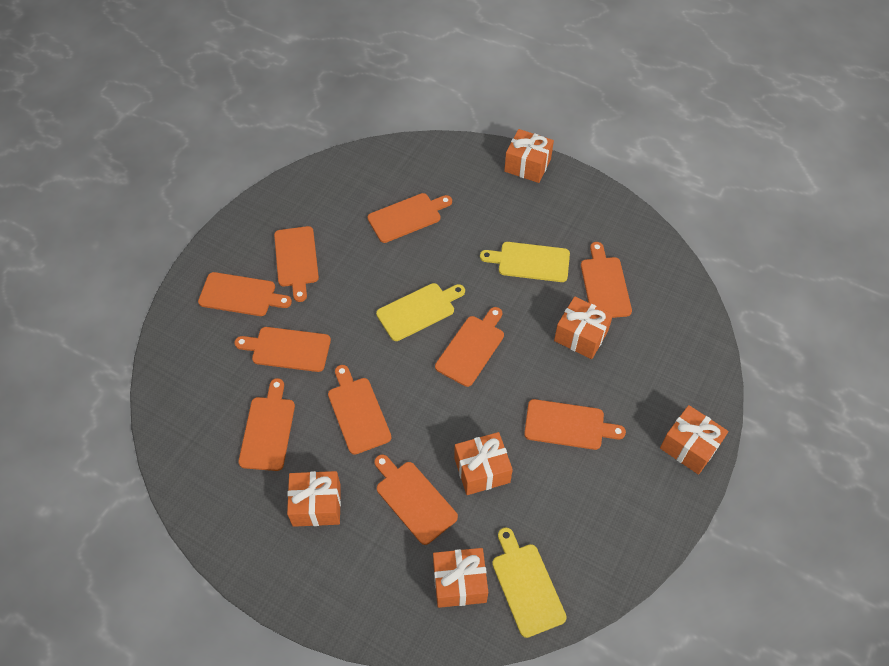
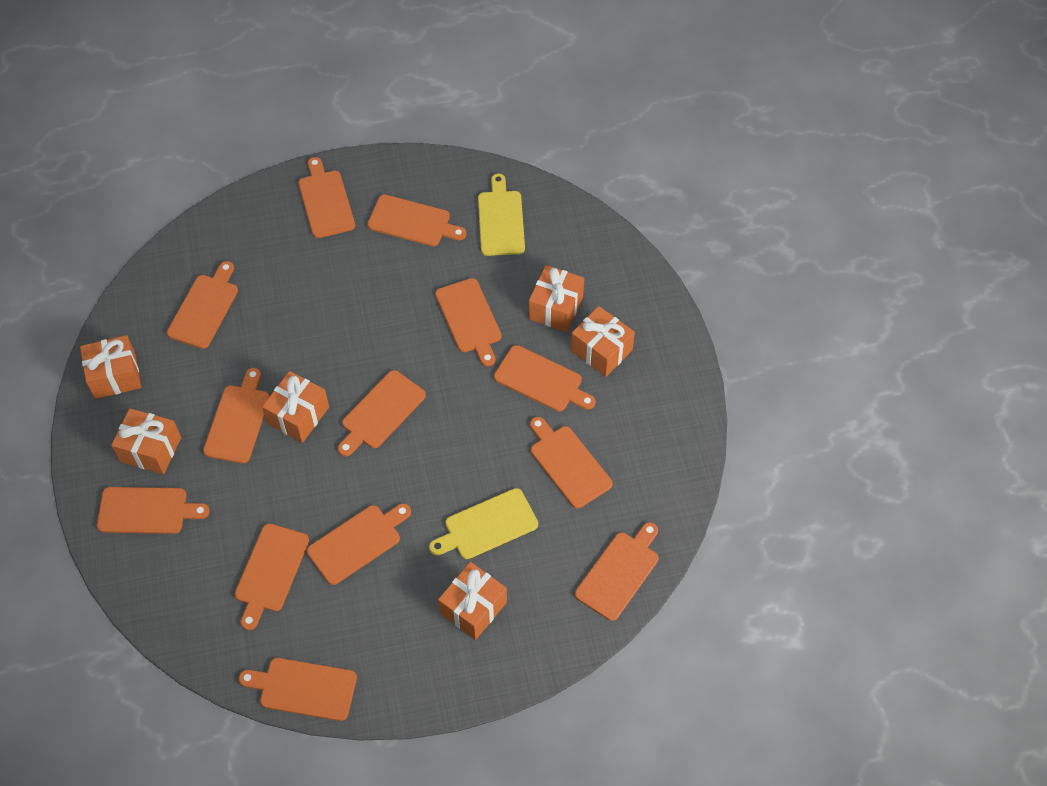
orange cutting board: 10 -> 13
yellow cutting board: 3 -> 2

